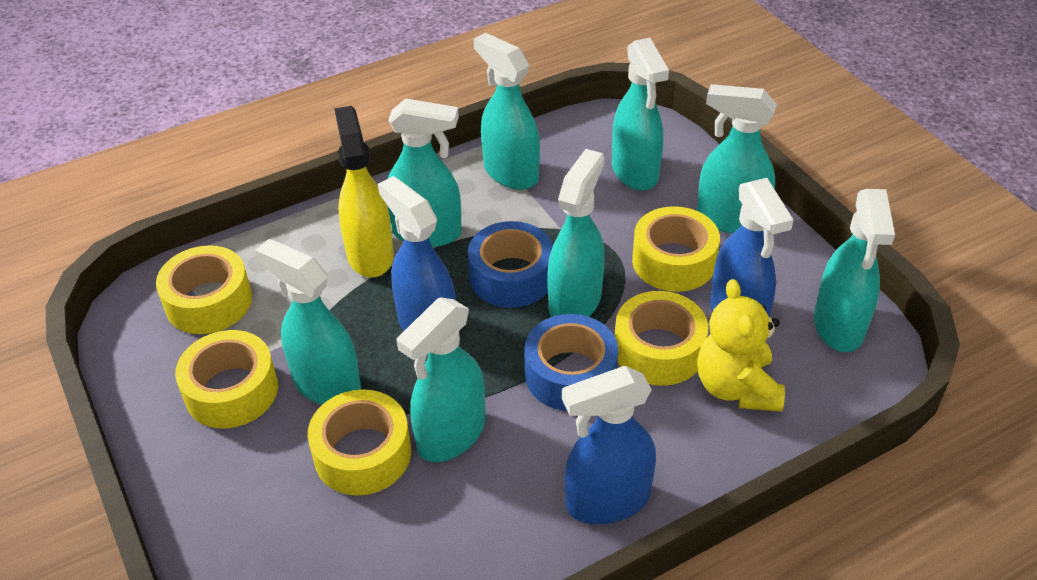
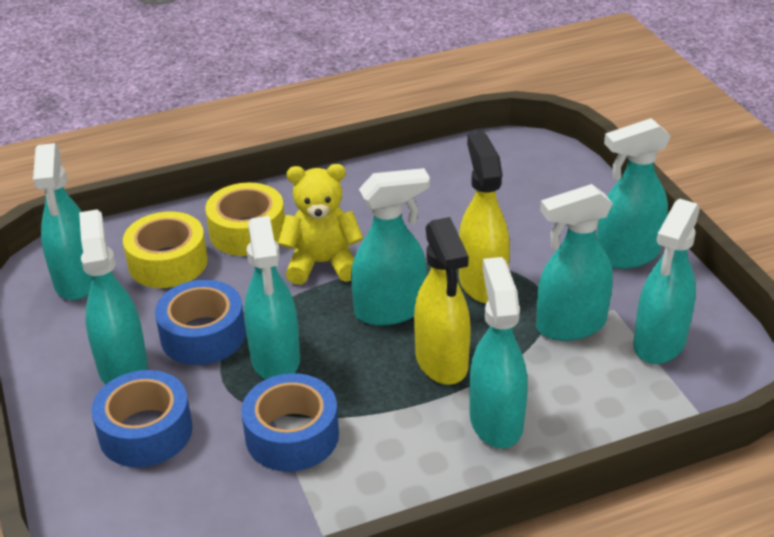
blue spray bottle: 3 -> 0
blue tape: 2 -> 3
yellow spray bottle: 1 -> 2
yellow tape: 5 -> 2

